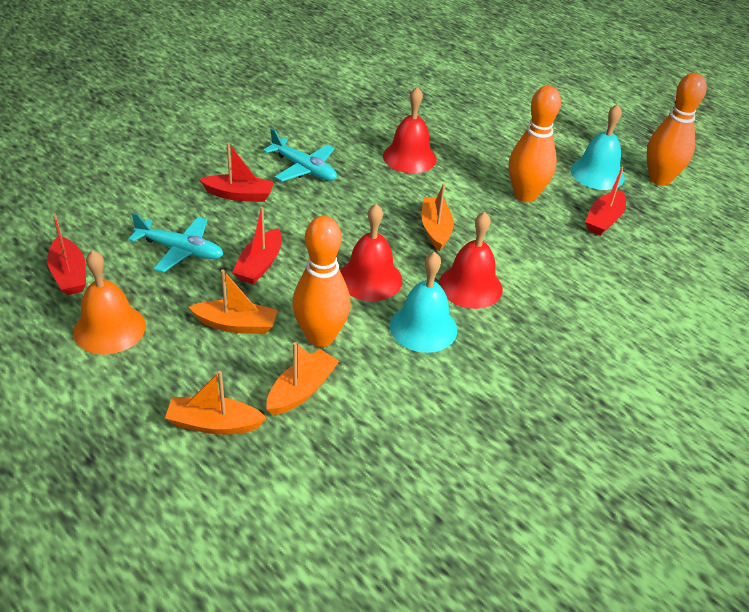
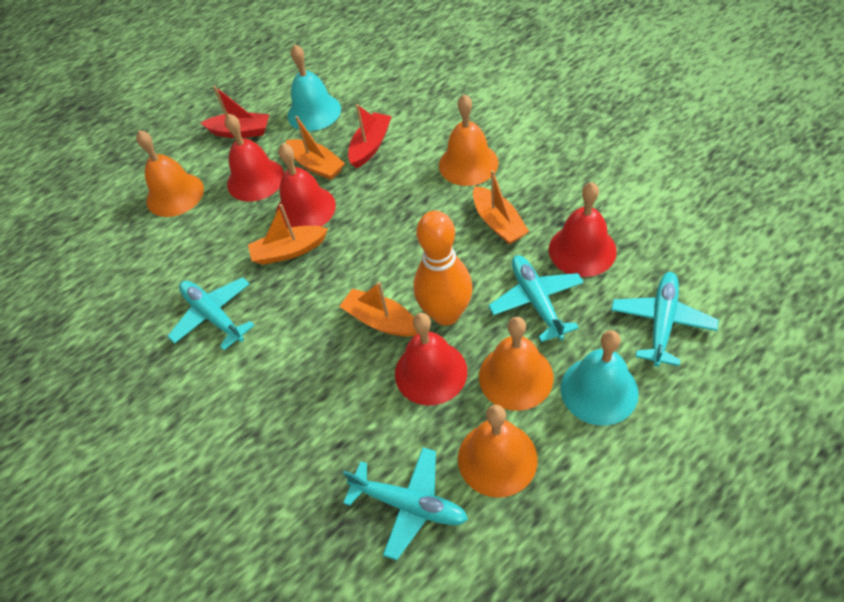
orange bell: 1 -> 4
orange bowling pin: 3 -> 1
red bell: 3 -> 4
red boat: 4 -> 2
turquoise plane: 2 -> 4

